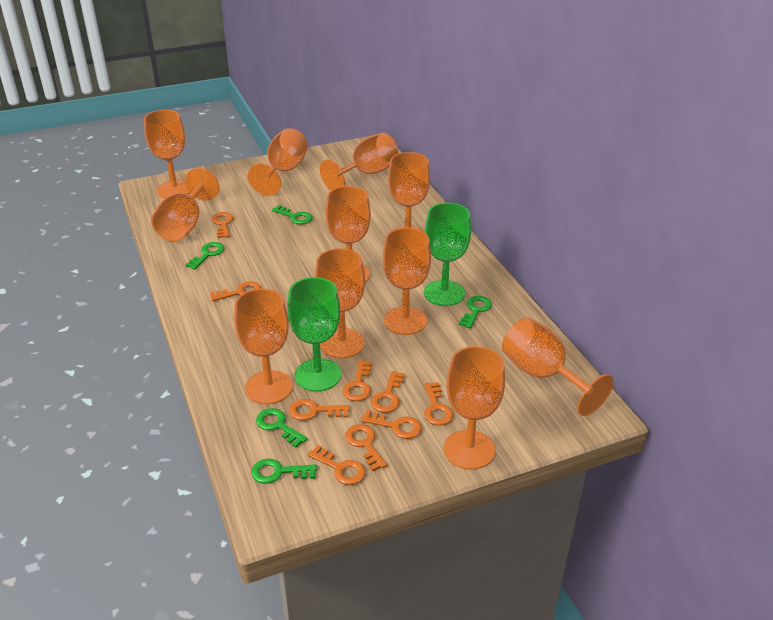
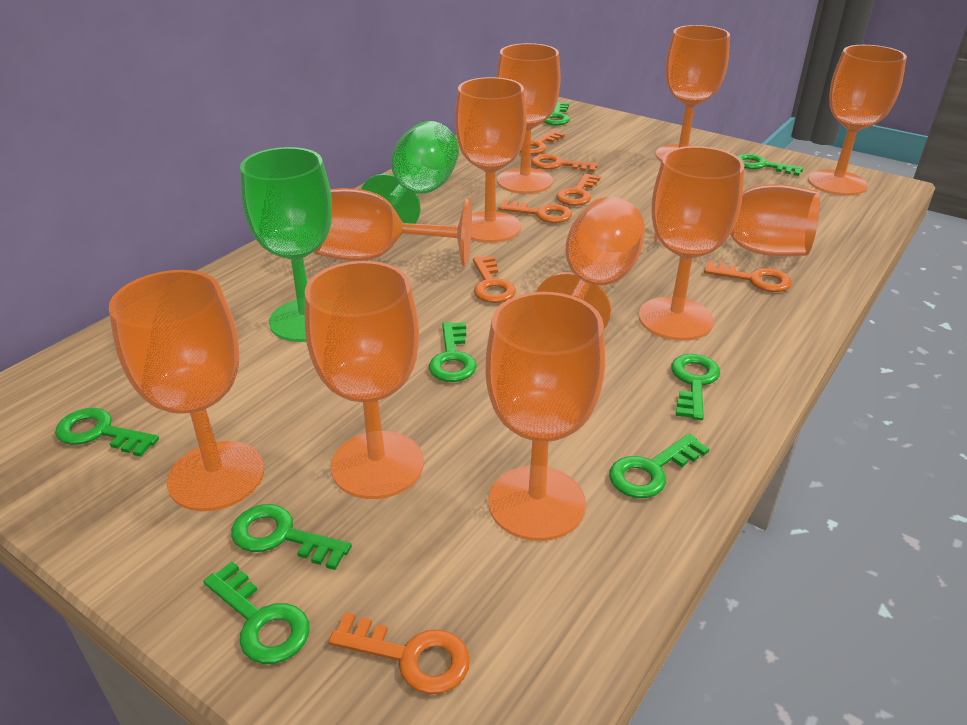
green key: 5 -> 8
orange key: 9 -> 7

